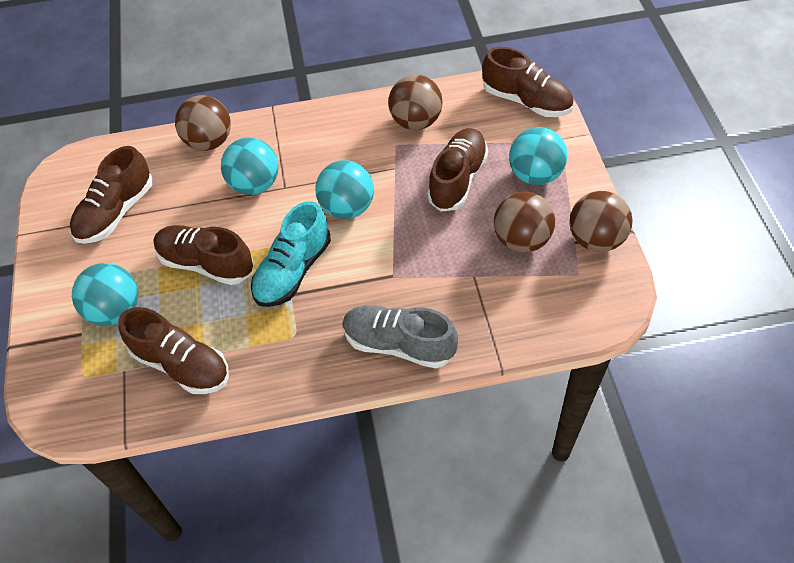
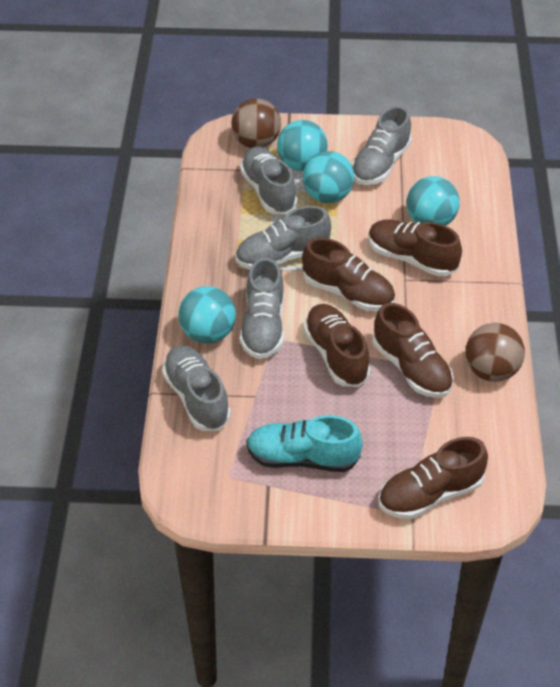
brown ball: 4 -> 2
grey shoe: 1 -> 5

